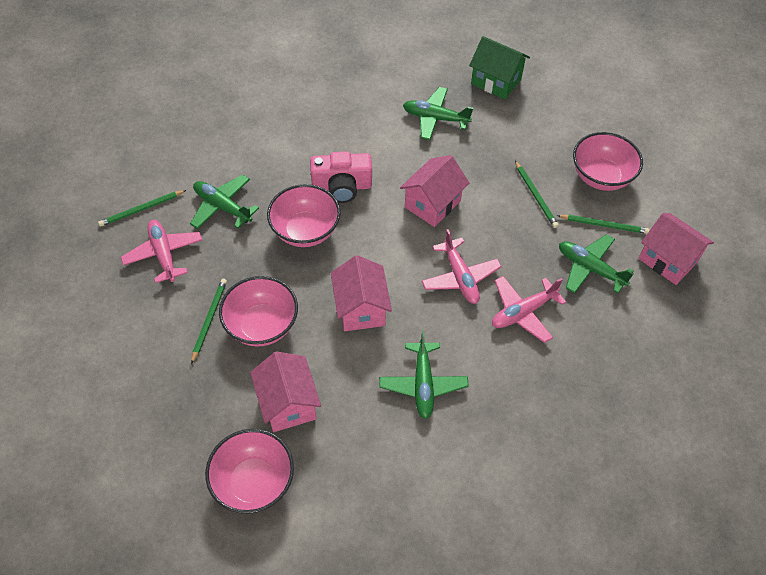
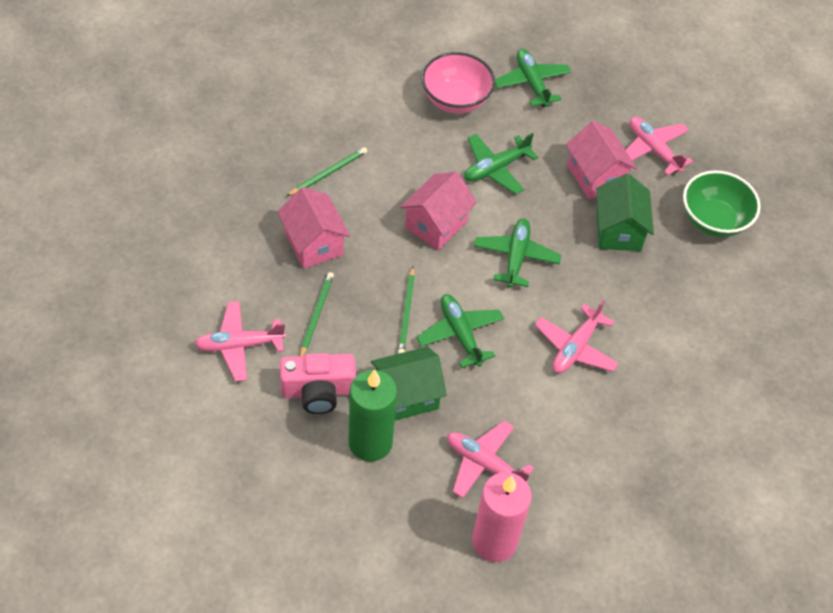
green bowl: 0 -> 1
green candle: 0 -> 1
green house: 1 -> 2
green pencil: 4 -> 3
pink bowl: 4 -> 1
pink candle: 0 -> 1
pink house: 4 -> 3
pink plane: 3 -> 4

